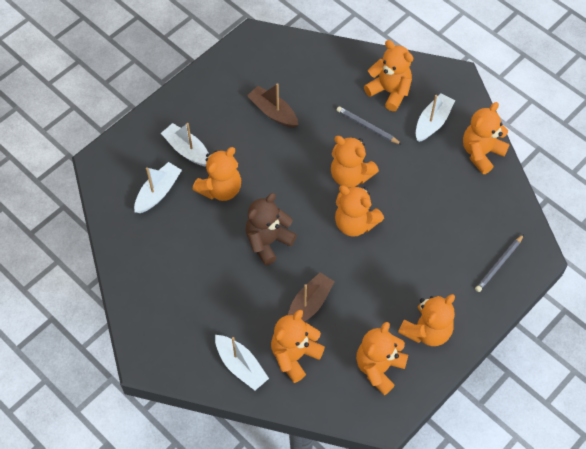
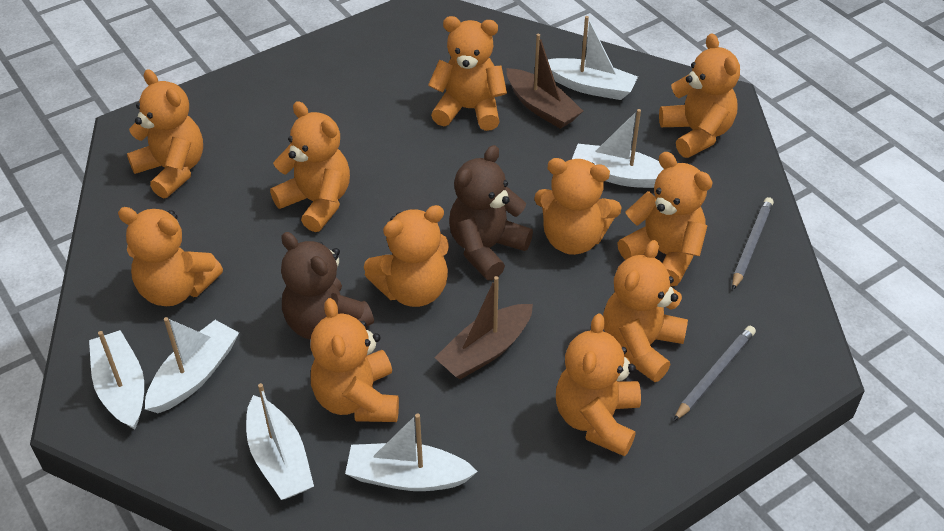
brown teddy bear: 1 -> 2
orange teddy bear: 8 -> 11
white boat: 4 -> 6

